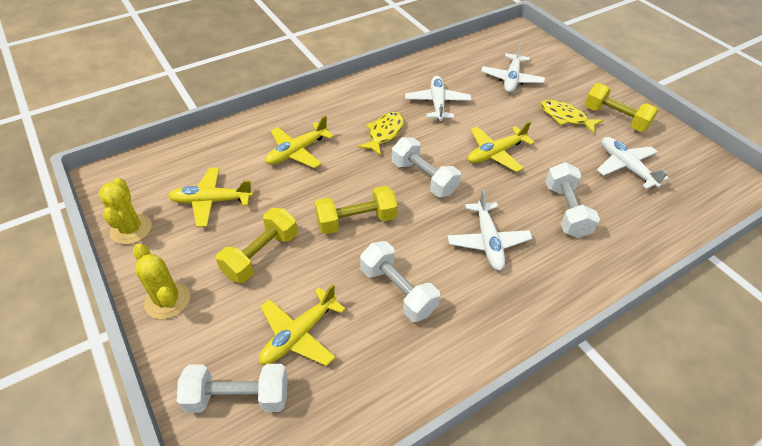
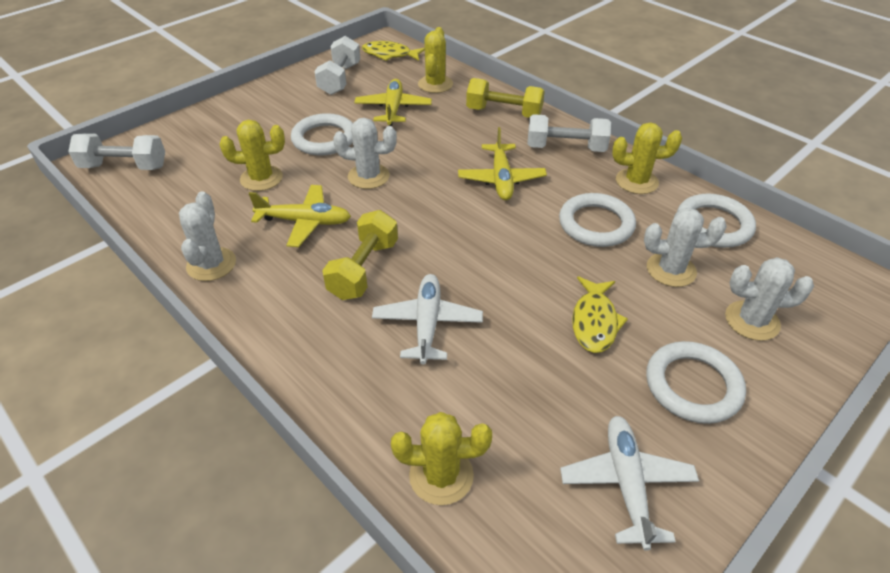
white cactus: 0 -> 4
white dumbbell: 4 -> 3
white plane: 4 -> 2
white ring: 0 -> 4
yellow cactus: 2 -> 4
yellow dumbbell: 3 -> 2
yellow plane: 4 -> 3

